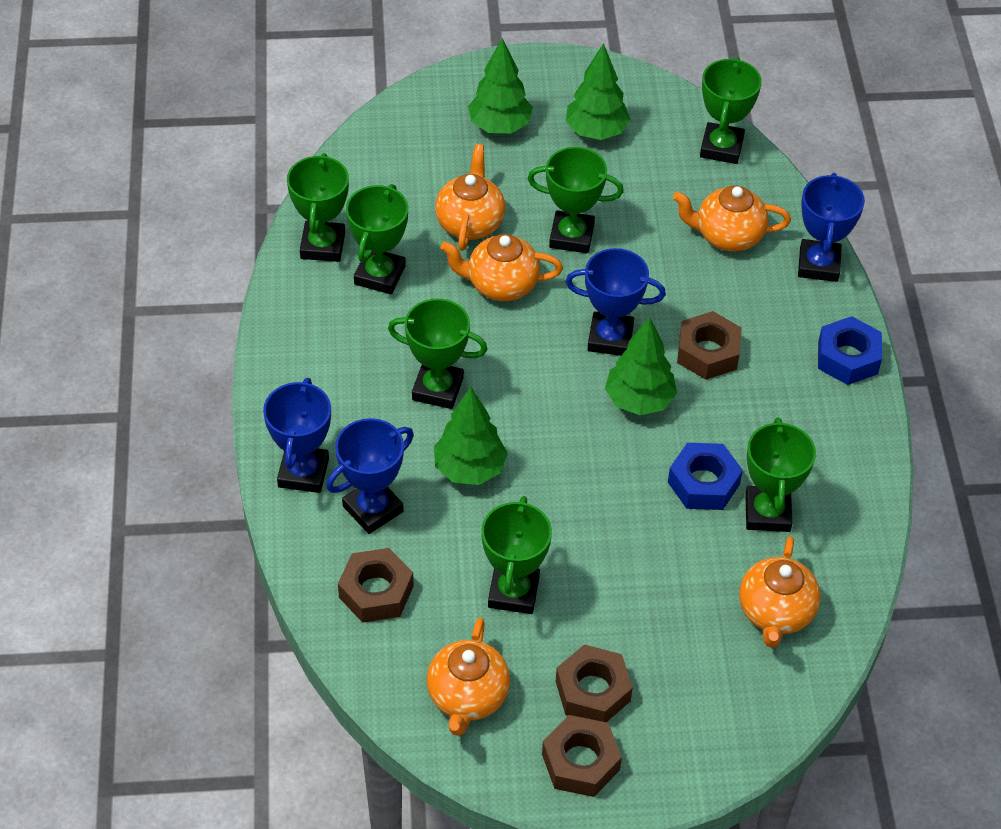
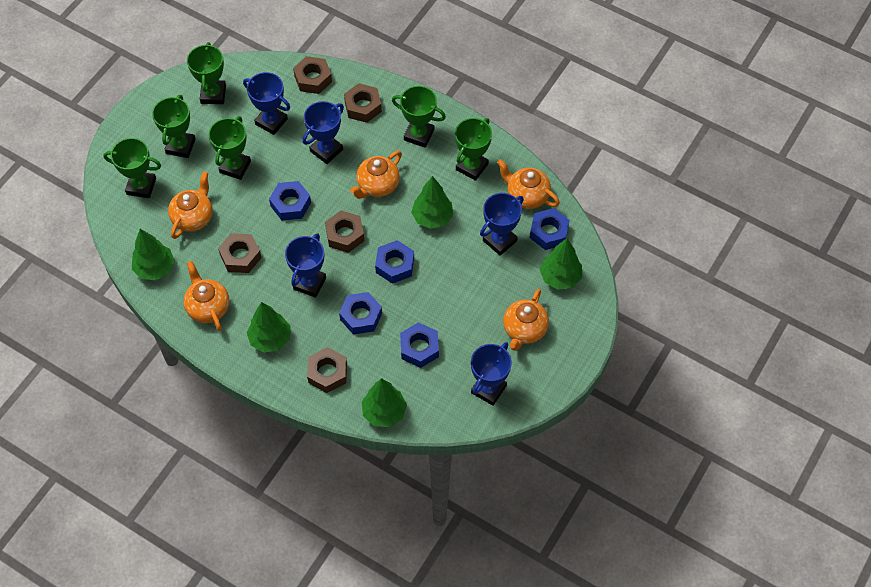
blue nut: 2 -> 5
blue trophy: 4 -> 5
brown nut: 4 -> 5
green tree: 4 -> 5
green trophy: 7 -> 6

